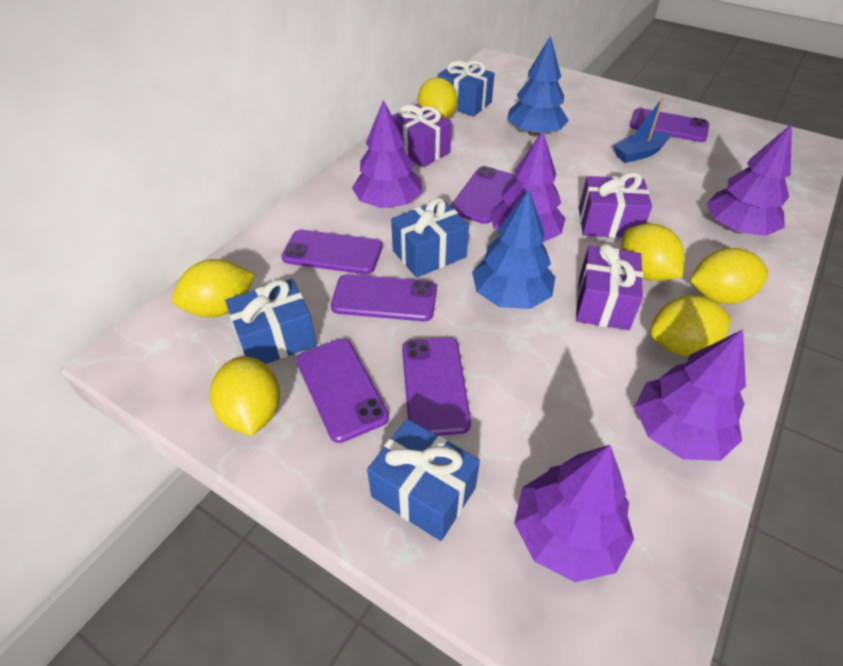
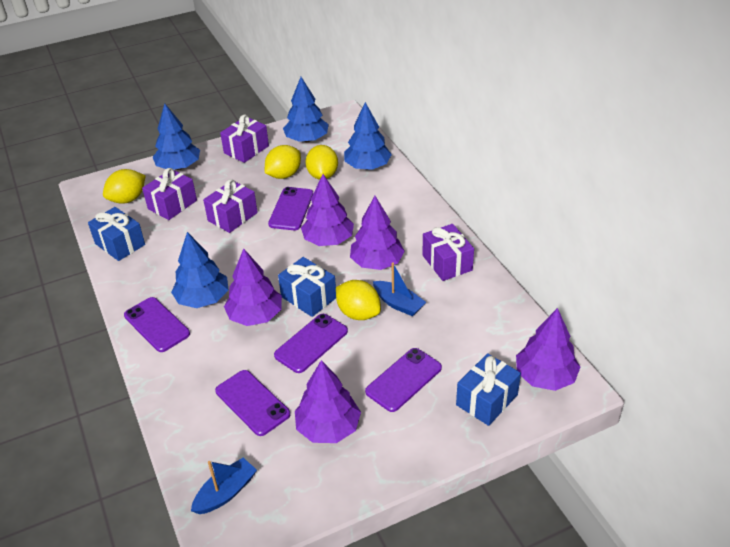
blue boat: 1 -> 2
blue gift: 4 -> 3
blue tree: 2 -> 4
purple gift: 3 -> 4
purple phone: 6 -> 5
yellow lemon: 6 -> 4

